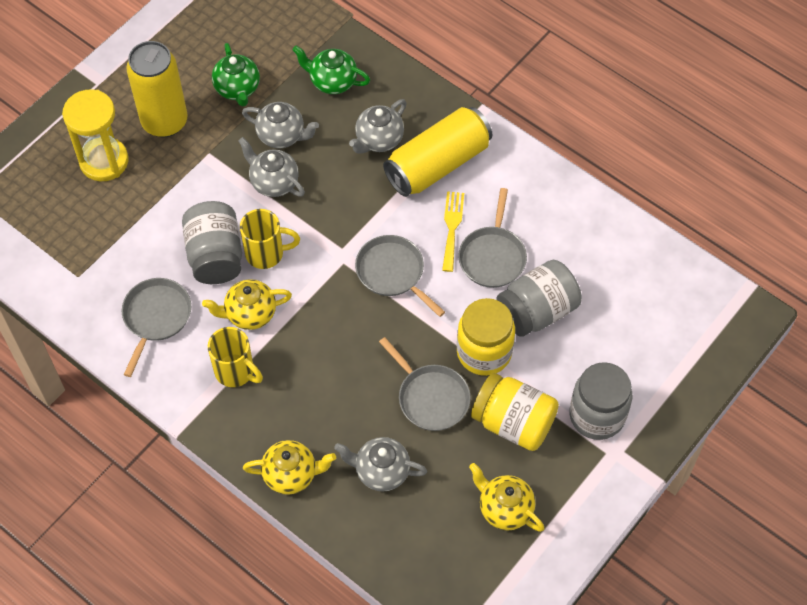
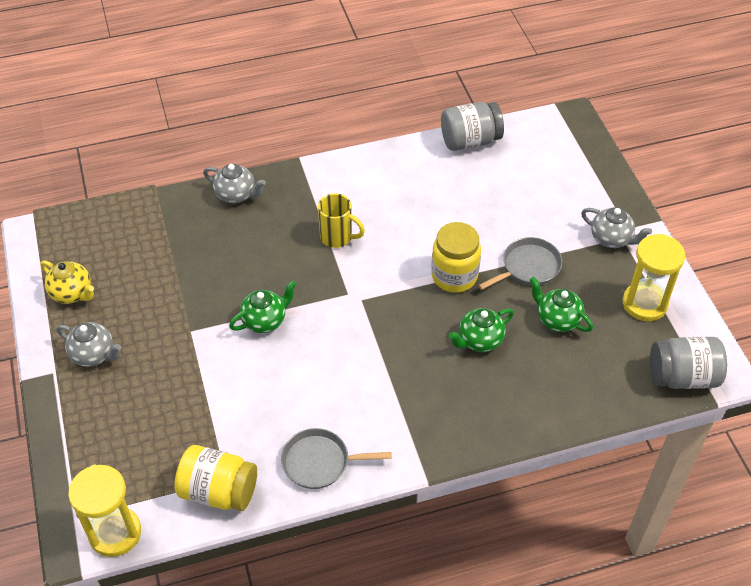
green teapot: 2 -> 3
grey jar: 3 -> 2
grey pan: 4 -> 2
grey teapot: 4 -> 3
yellow can: 2 -> 0
yellow fork: 1 -> 0
yellow hourglass: 1 -> 2
yellow mug: 2 -> 1
yellow teapot: 3 -> 1

